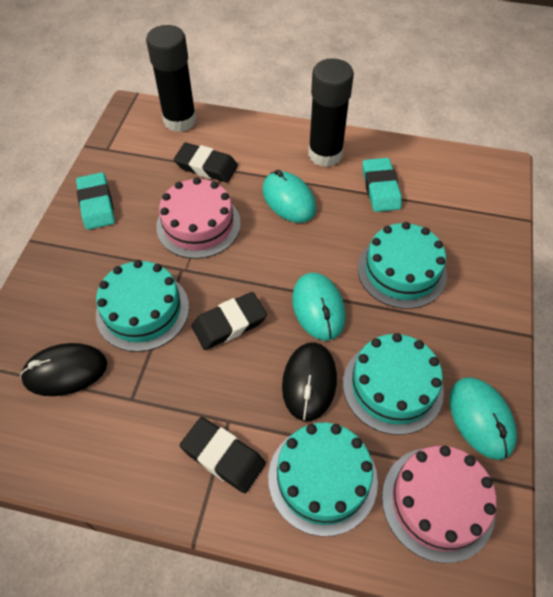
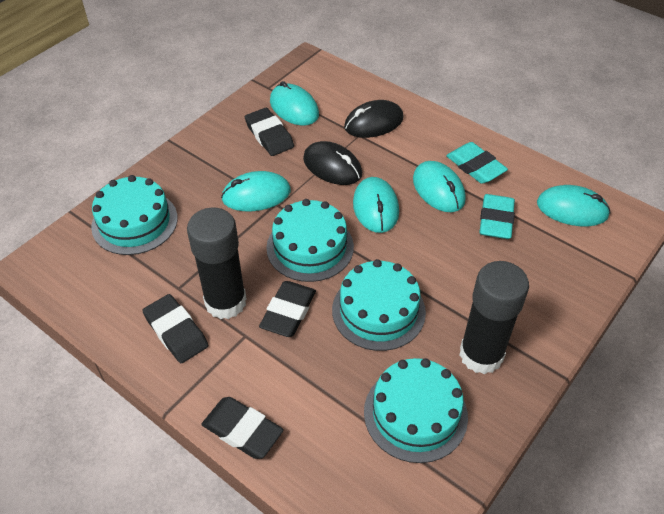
black eraser: 3 -> 4
pink cake: 2 -> 0
turquoise mouse: 3 -> 5

